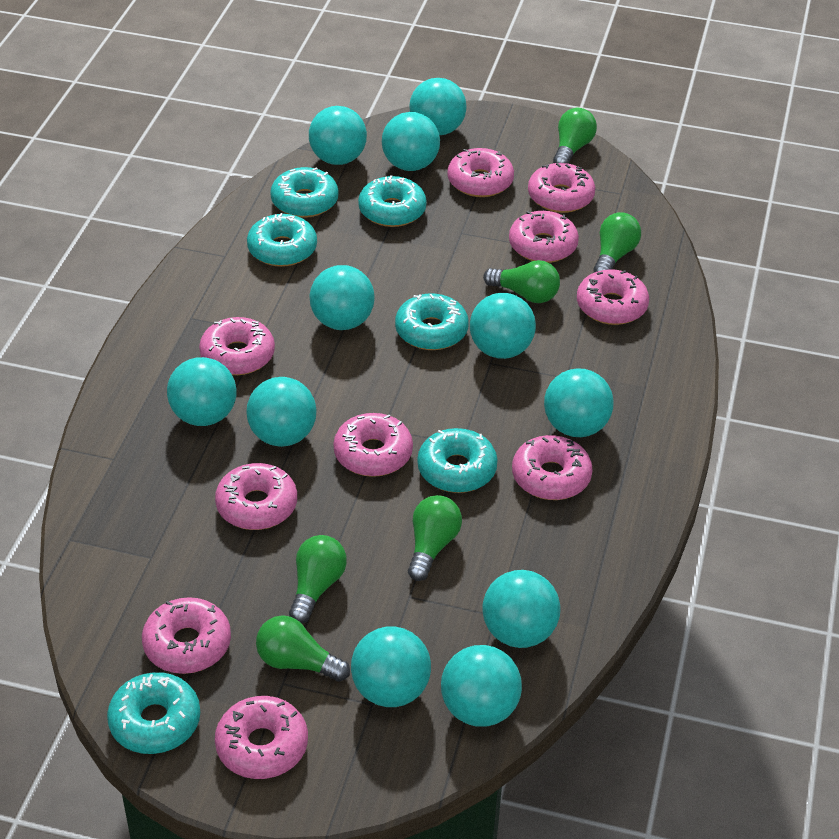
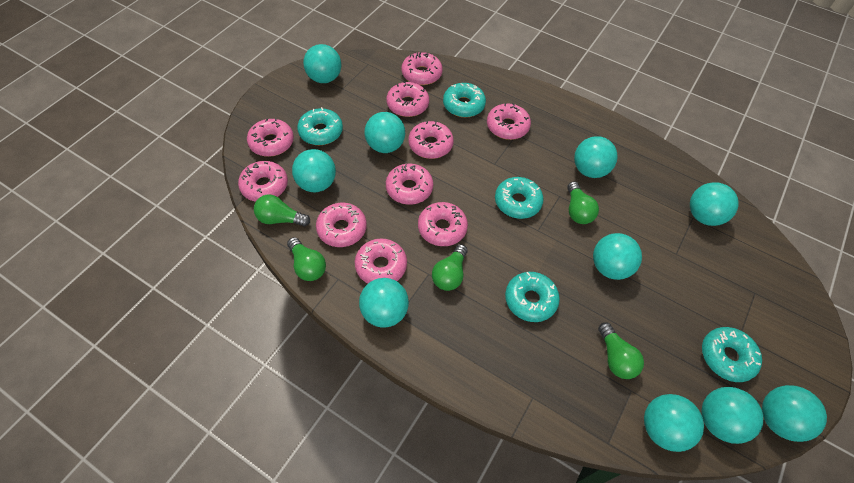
green light bulb: 6 -> 5
turquoise ball: 11 -> 10
turquoise donut: 6 -> 5

